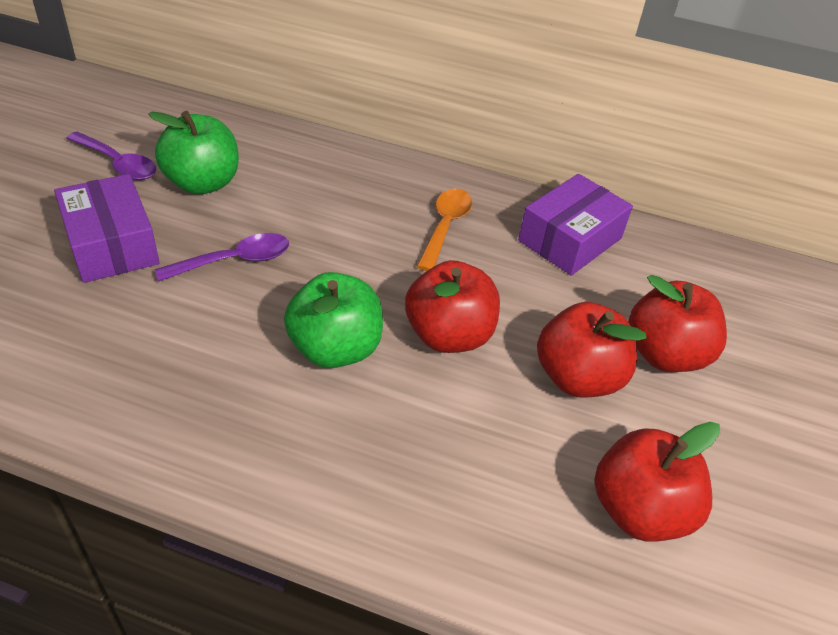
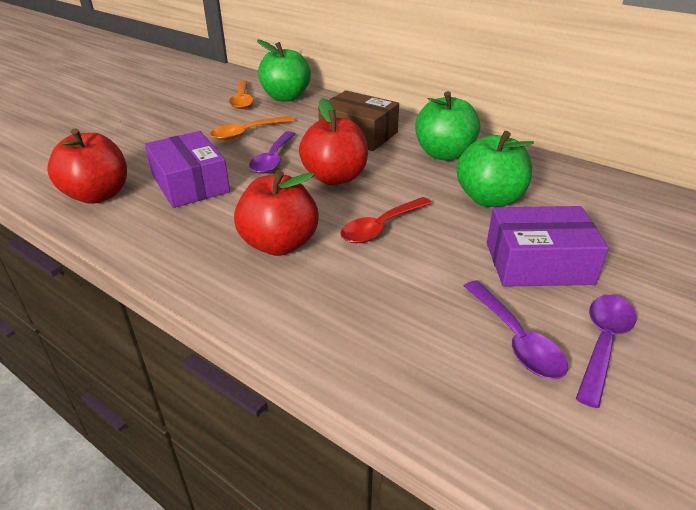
brown box: 0 -> 1
green apple: 2 -> 3
orange spoon: 1 -> 2
purple spoon: 2 -> 3
red apple: 4 -> 3
red spoon: 0 -> 1

